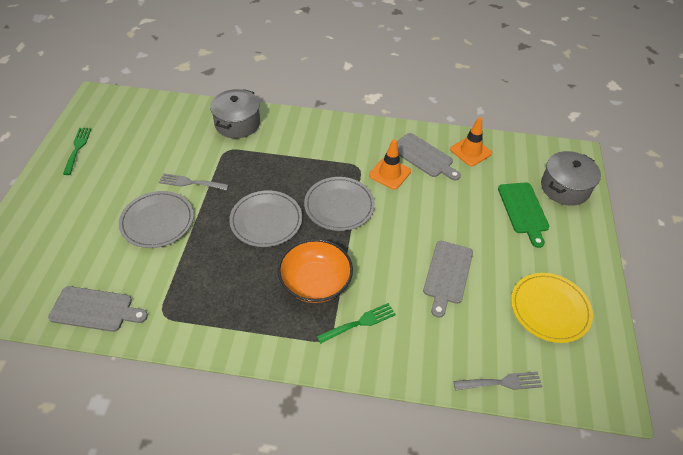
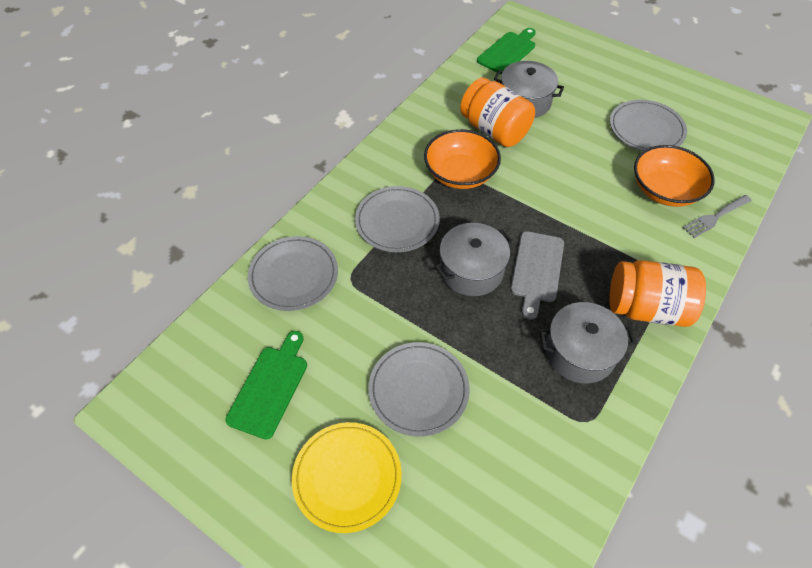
green cutting board: 1 -> 2
green fork: 2 -> 0
grey cutting board: 3 -> 1
grey fork: 2 -> 1
grey plate: 3 -> 4
grey pot: 2 -> 3
orange bowl: 1 -> 2
orange jar: 0 -> 2
orange traffic cone: 2 -> 0

